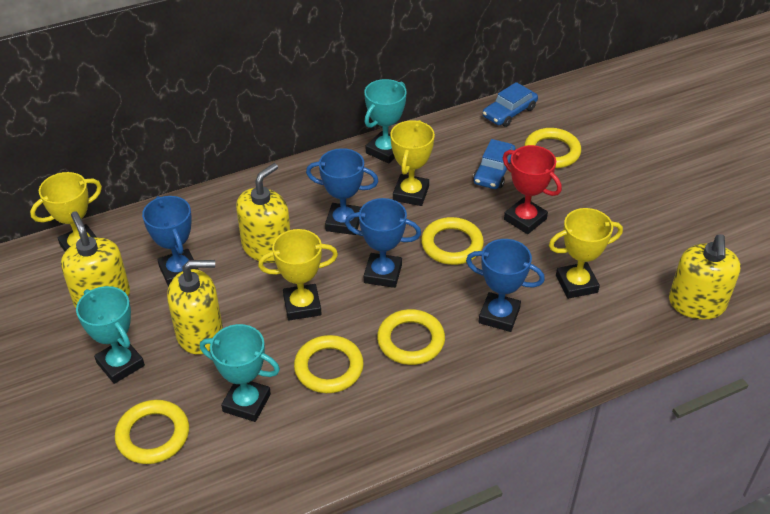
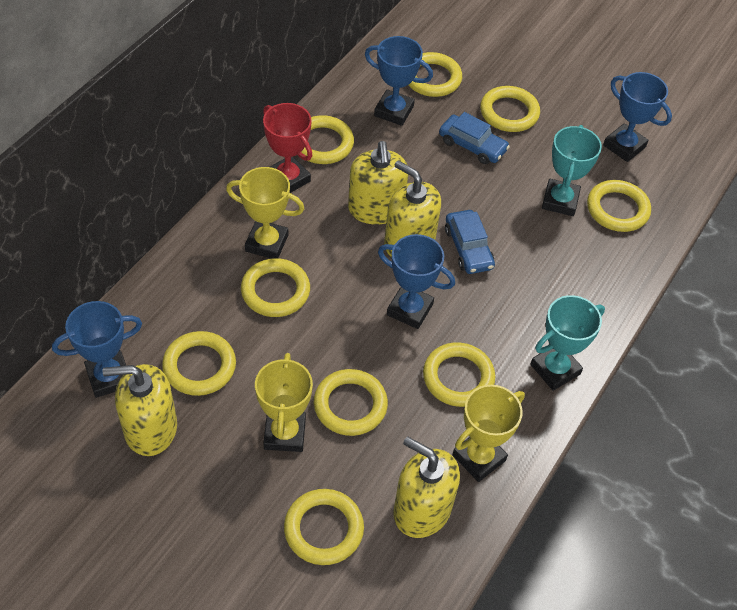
turquoise trophy: 3 -> 2
yellow ring: 5 -> 9
yellow trophy: 4 -> 3

